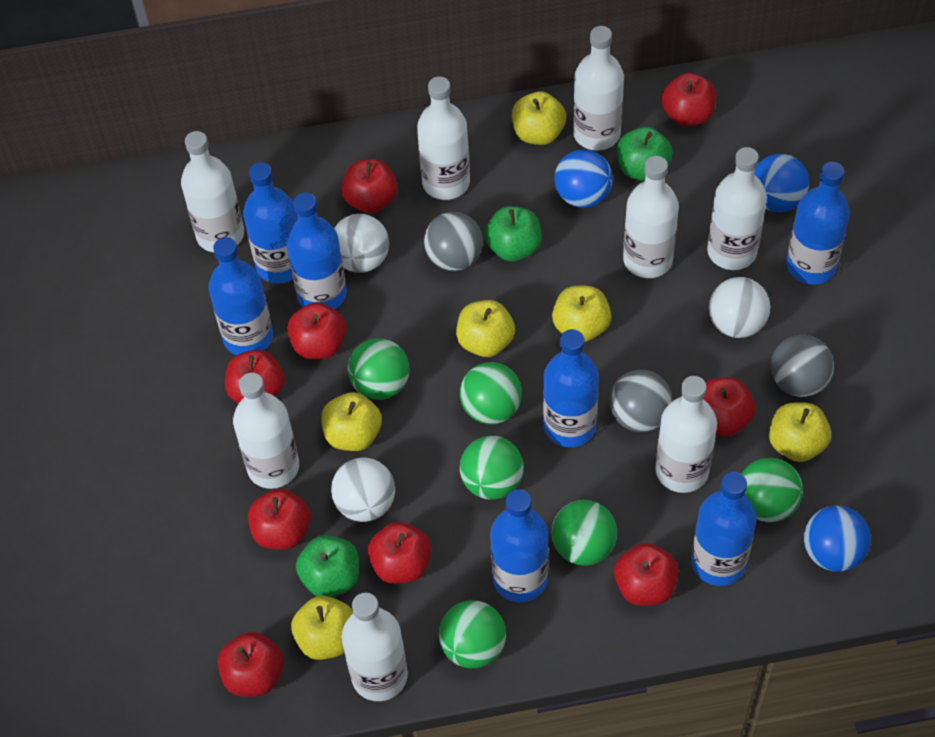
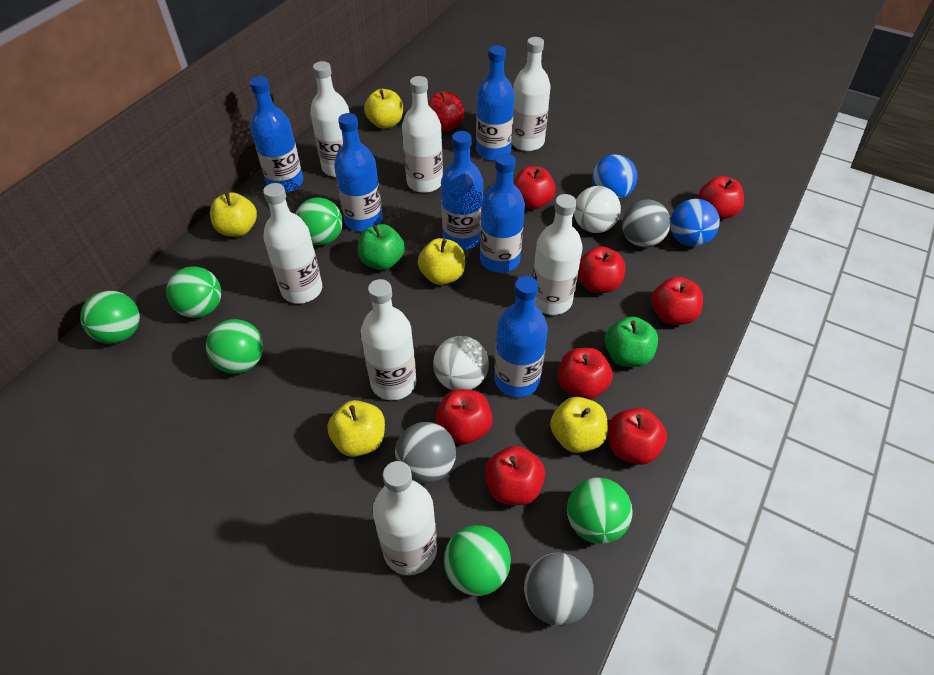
blue ball: 3 -> 2
blue bottle: 7 -> 6
green apple: 3 -> 2
white ball: 3 -> 2
white bottle: 8 -> 7
yellow apple: 6 -> 5

